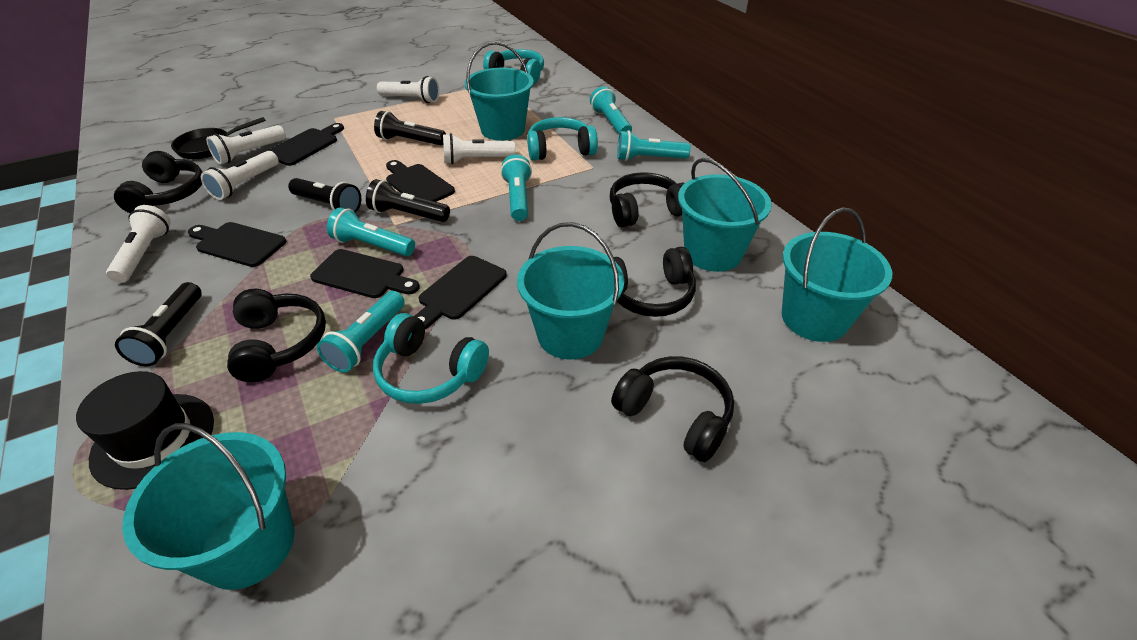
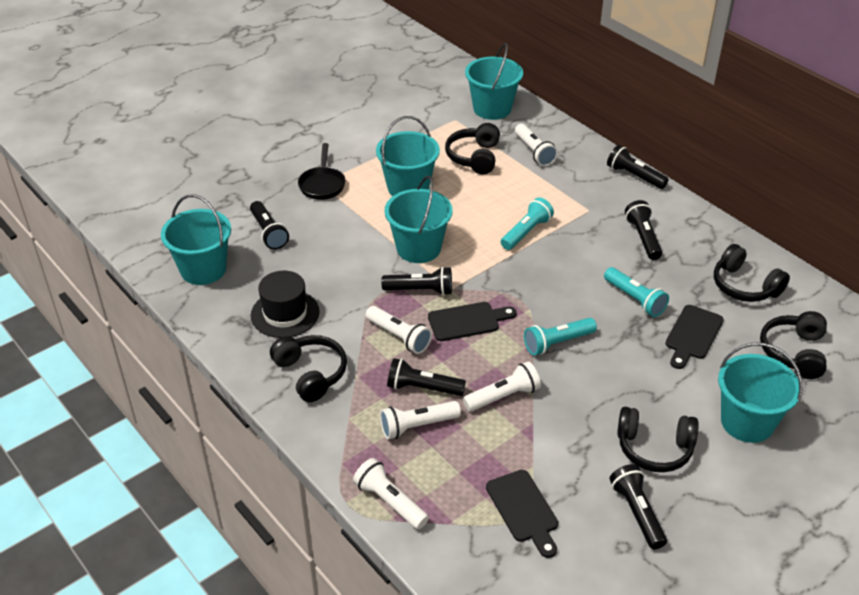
black cutting board: 5 -> 3
black flashlight: 4 -> 6
turquoise flashlight: 5 -> 3
turquoise headphones: 3 -> 0

